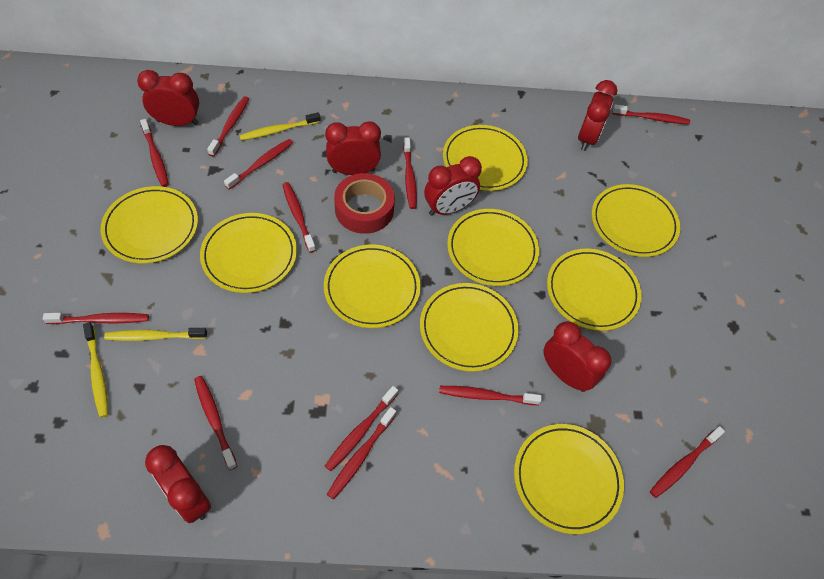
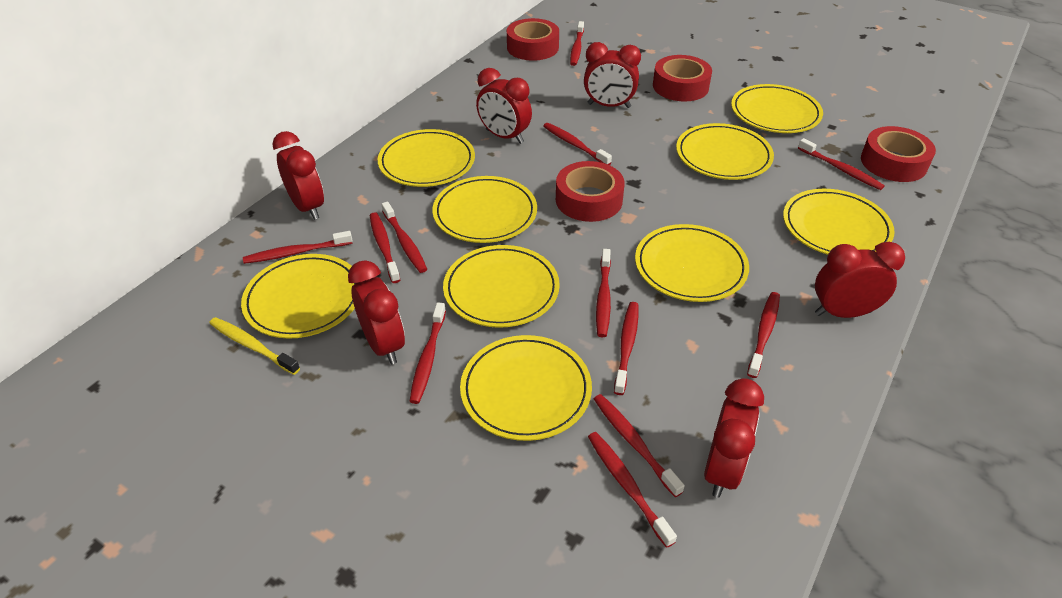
red tape: 1 -> 4
yellow toothbrush: 3 -> 1

